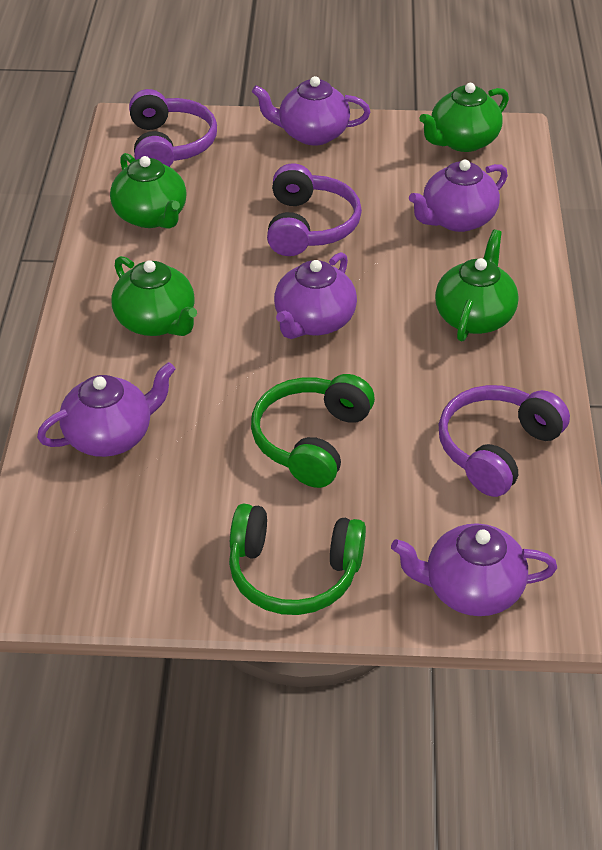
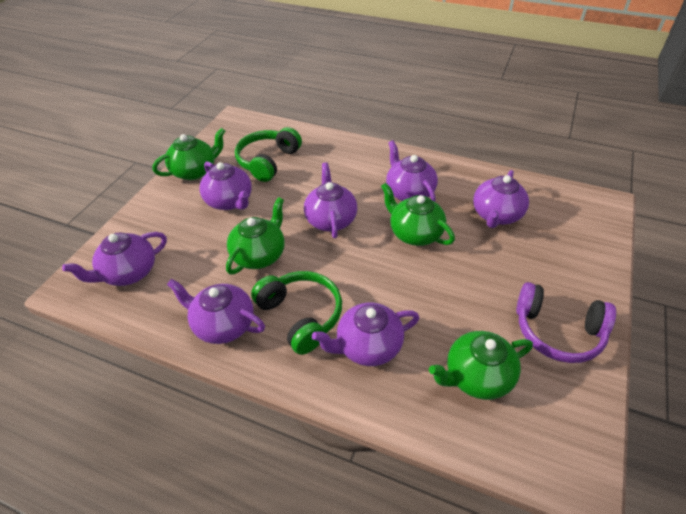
purple headphones: 3 -> 1
purple teapot: 5 -> 7

